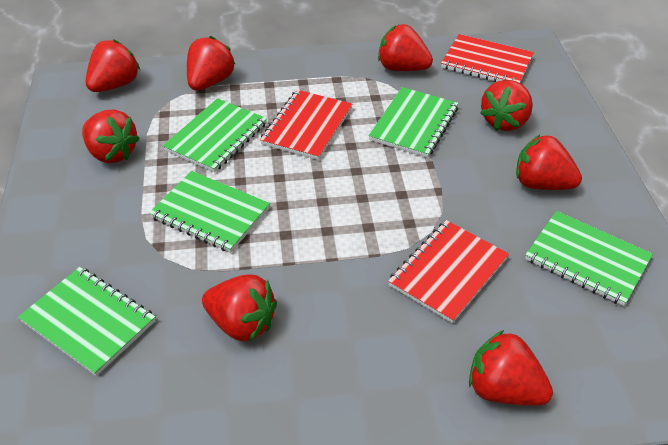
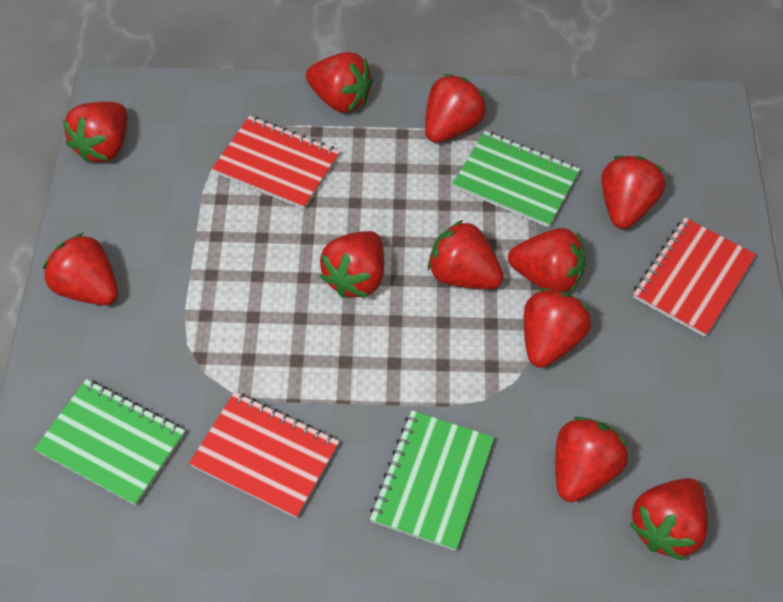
green notebook: 5 -> 3
red strawberry: 8 -> 11

